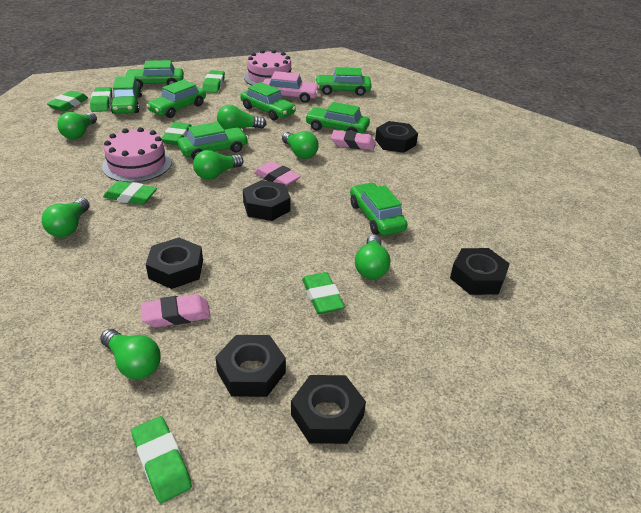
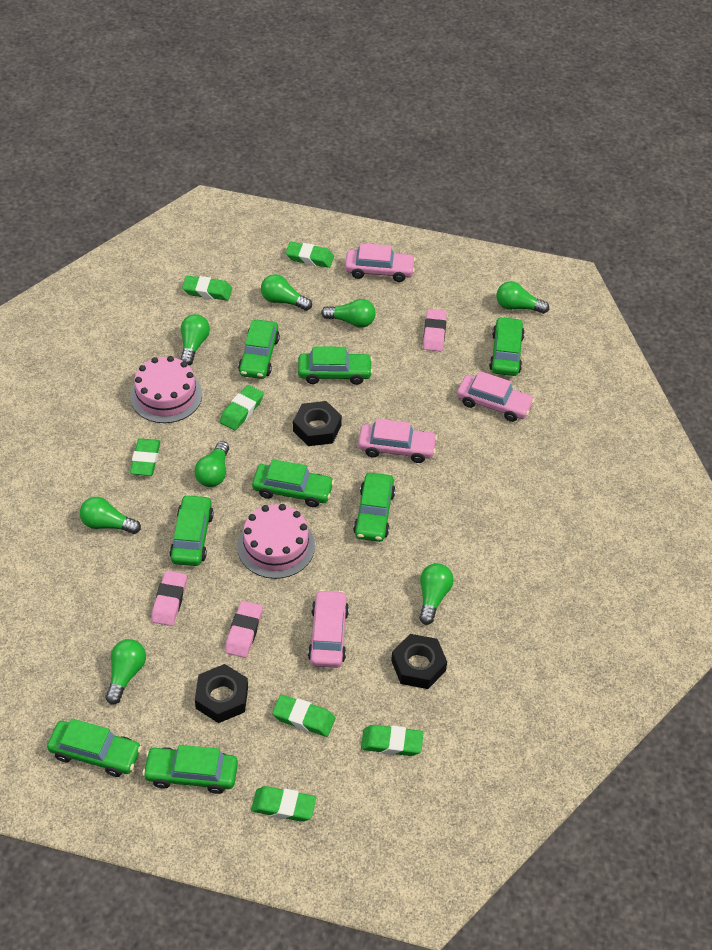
black nut: 6 -> 3
green light bulb: 7 -> 8
pink car: 1 -> 4

